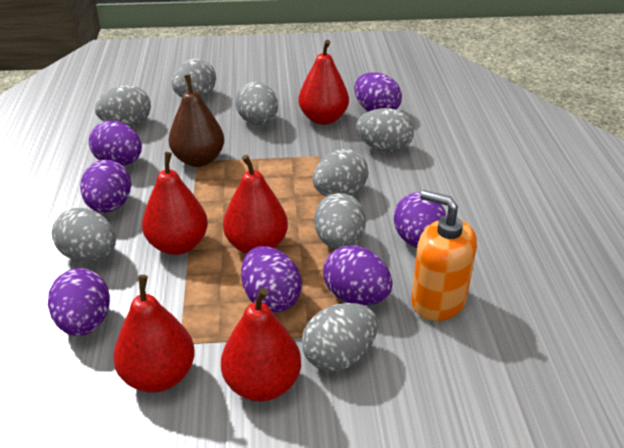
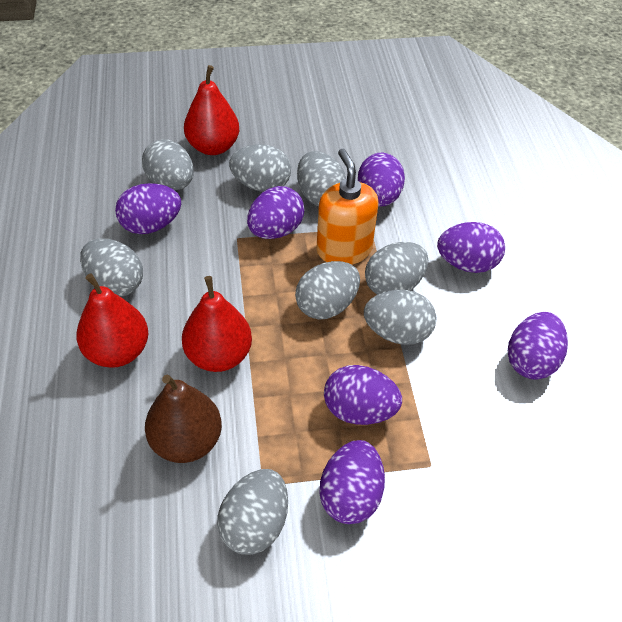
red pear: 5 -> 3

